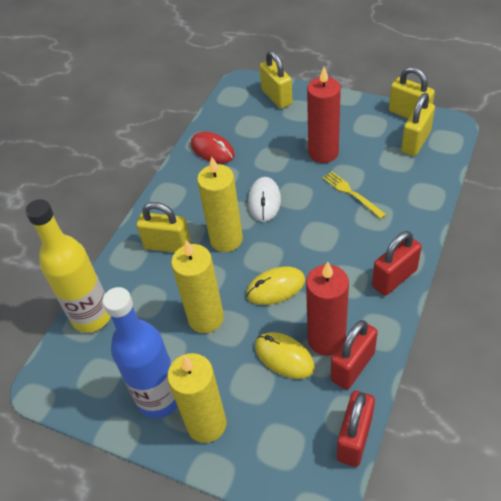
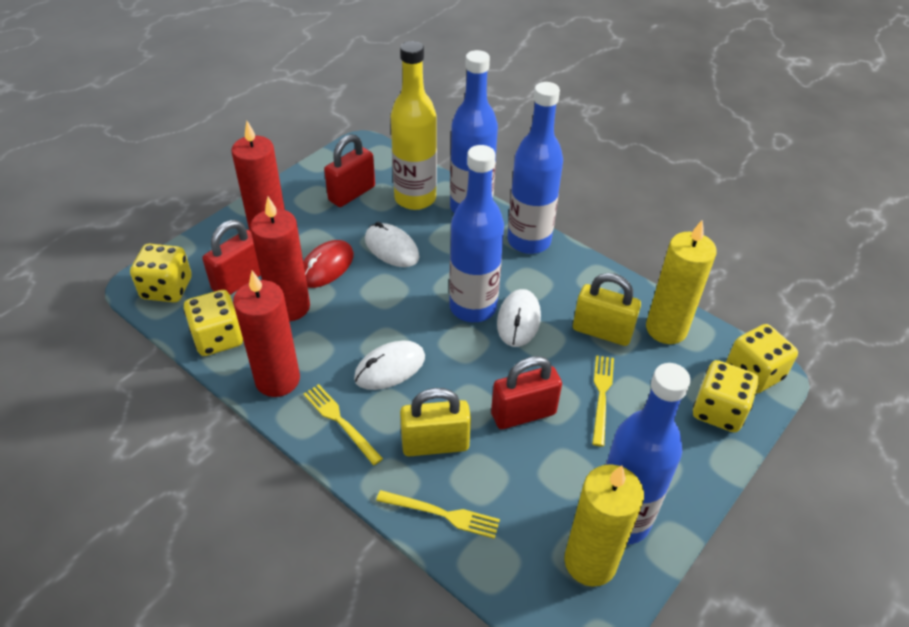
blue bottle: 1 -> 4
red candle: 2 -> 3
white mouse: 1 -> 3
yellow candle: 3 -> 2
yellow dice: 0 -> 4
yellow fork: 1 -> 3
yellow mouse: 2 -> 0
yellow padlock: 4 -> 2

